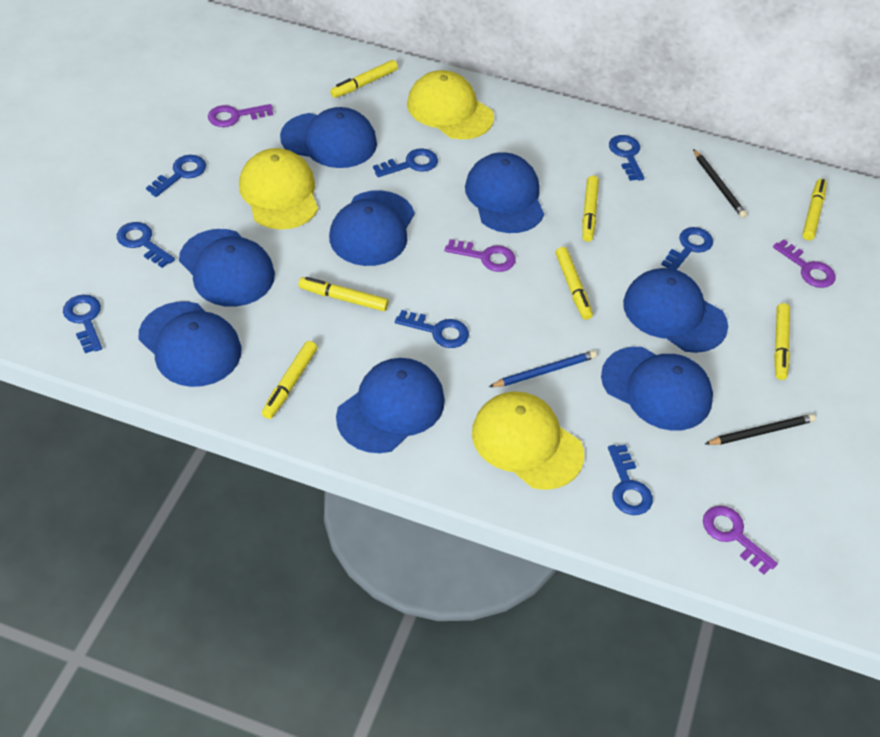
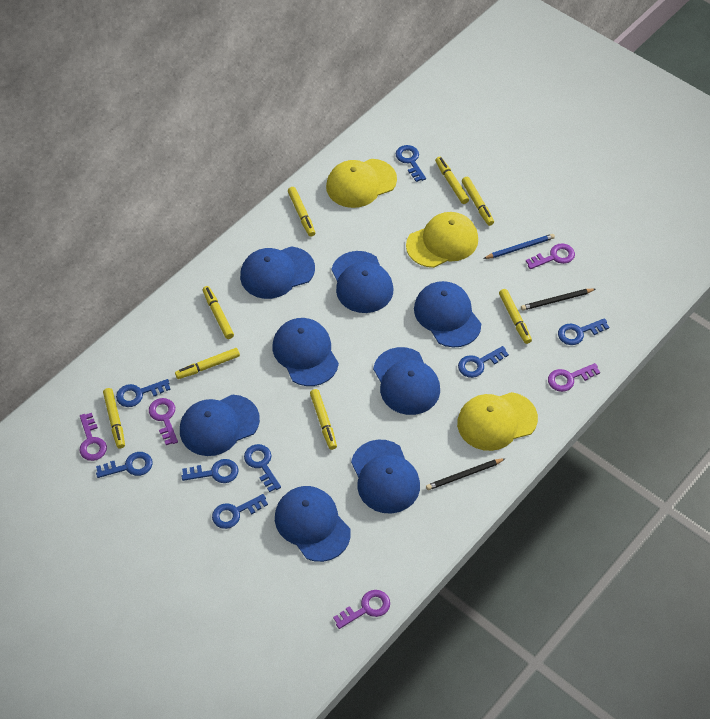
purple key: 4 -> 5
yellow marker: 7 -> 8

